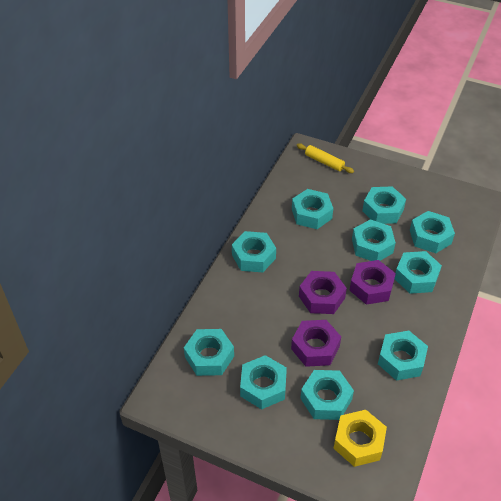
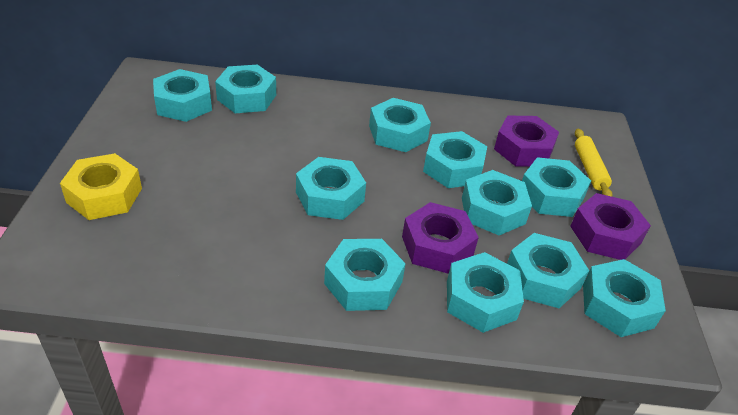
turquoise nut: 10 -> 11

